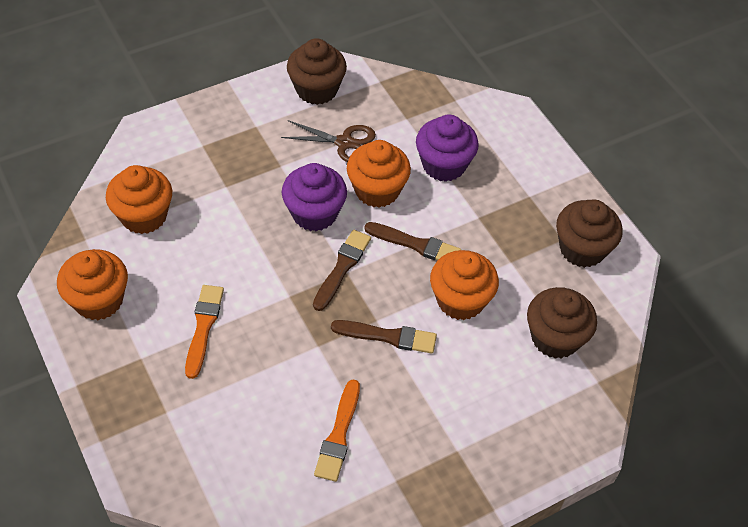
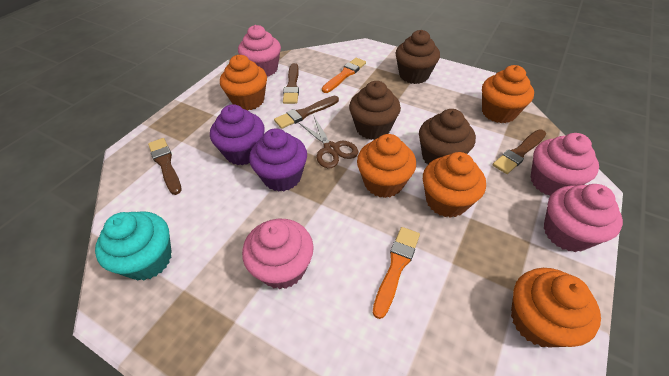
brown brush: 3 -> 4
orange cupcake: 4 -> 5
pink cupcake: 0 -> 4
turquoise cupcake: 0 -> 1

